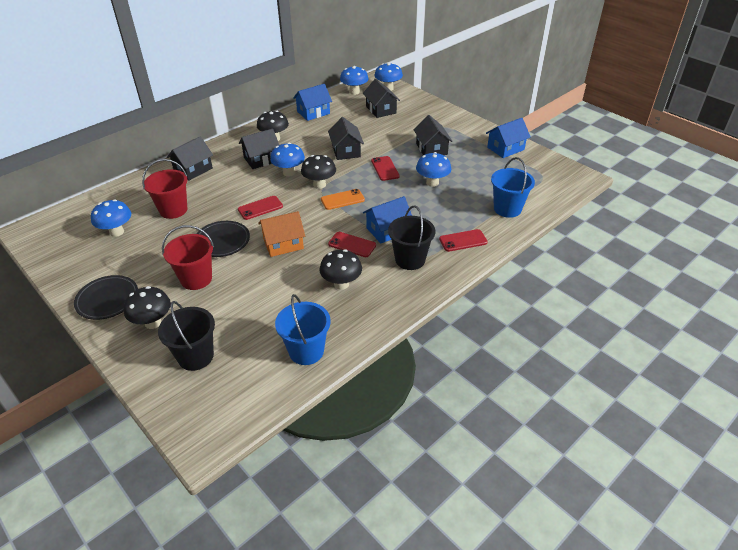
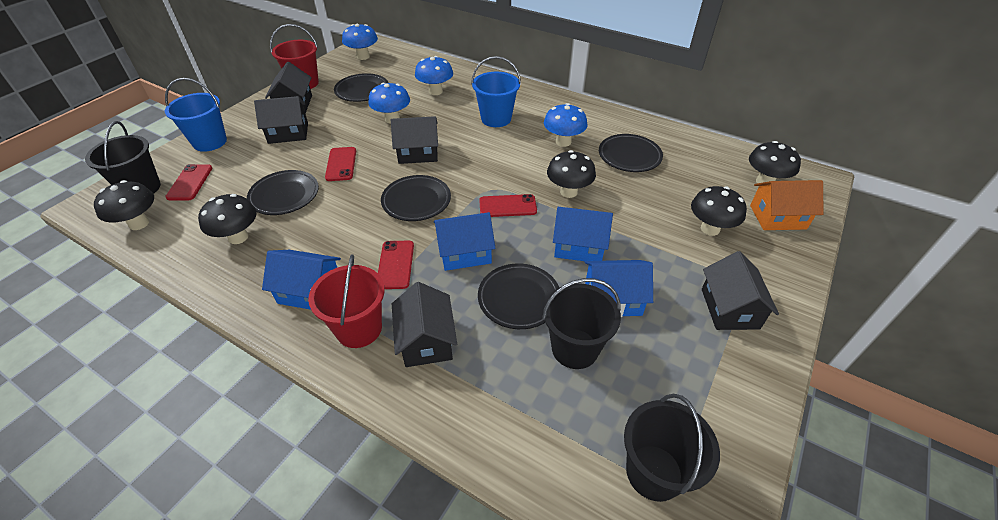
black bucket: 2 -> 3
black mushroom: 4 -> 5
black plate: 2 -> 5
blue house: 3 -> 4
blue mushroom: 5 -> 4
orange phone: 1 -> 0

